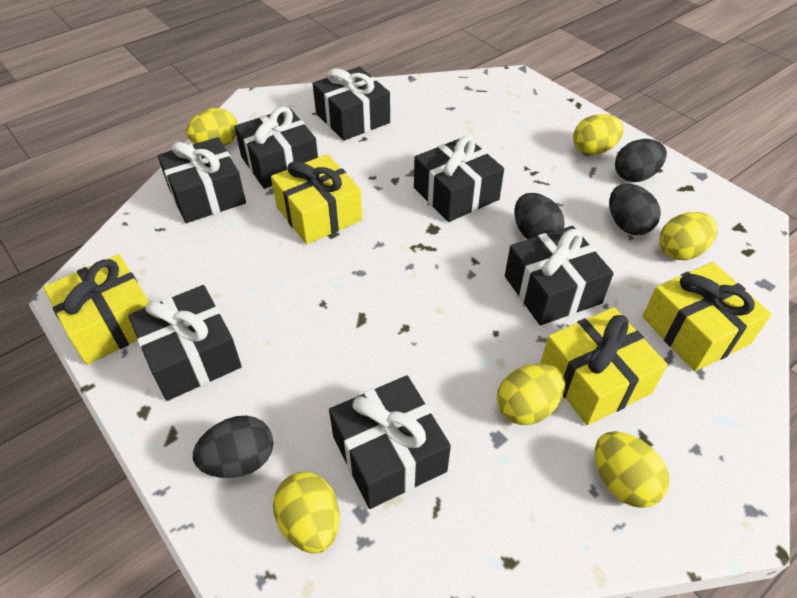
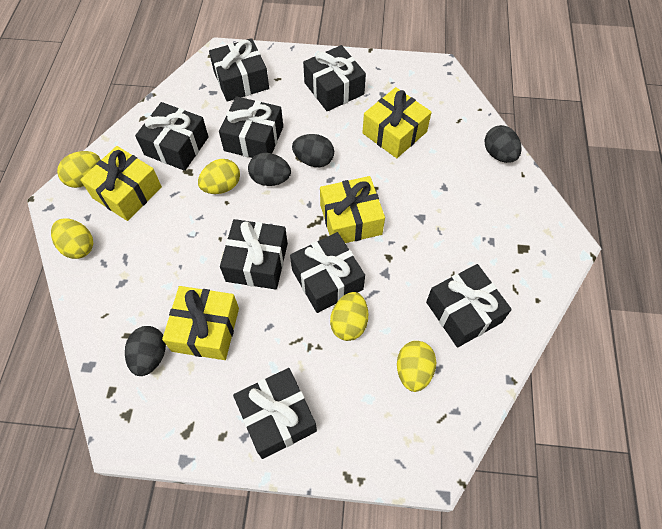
black gift: 7 -> 8
yellow egg: 6 -> 5

